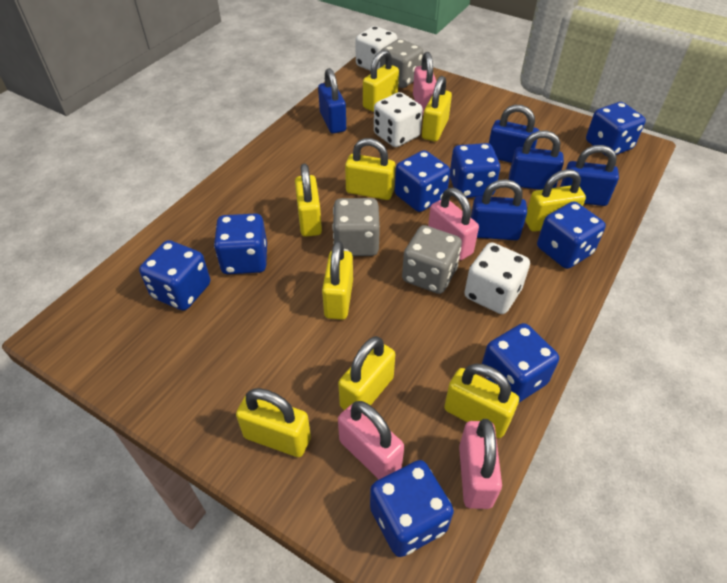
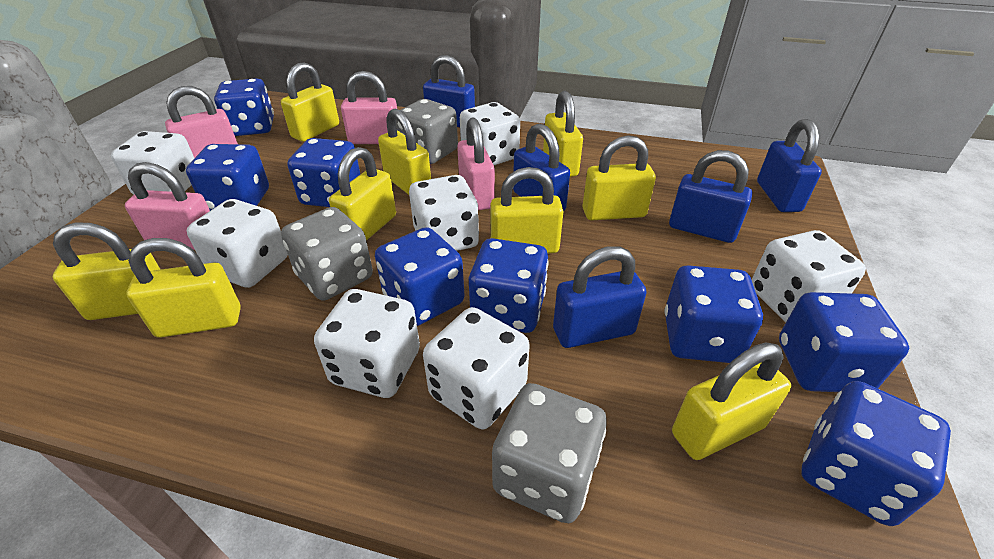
white dice: 3 -> 7

